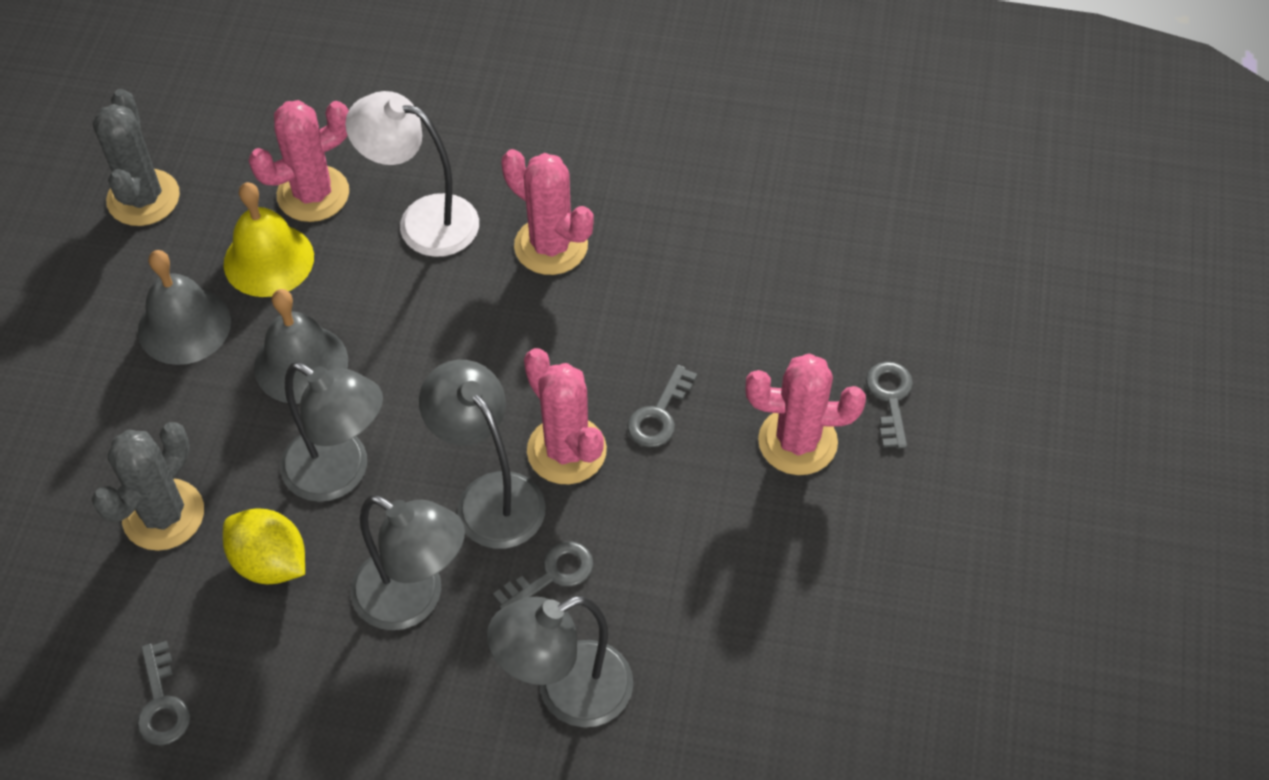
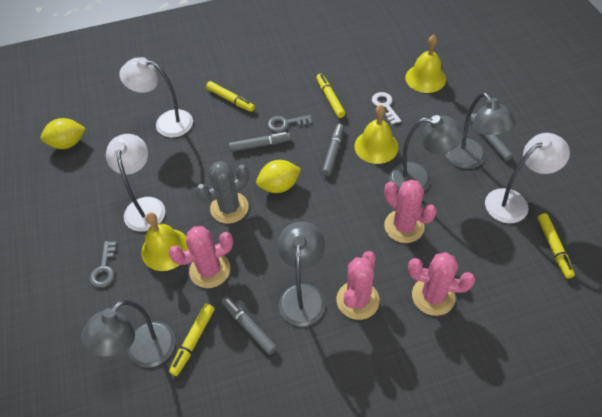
grey bell: 2 -> 0
grey cactus: 2 -> 1
grey key: 4 -> 2
grey marker: 0 -> 4
white key: 0 -> 1
white lamp: 1 -> 3
yellow bell: 1 -> 3
yellow lemon: 1 -> 2
yellow marker: 0 -> 4

